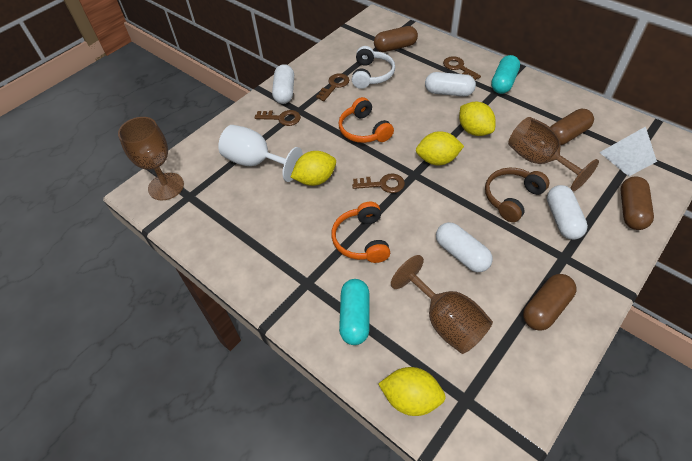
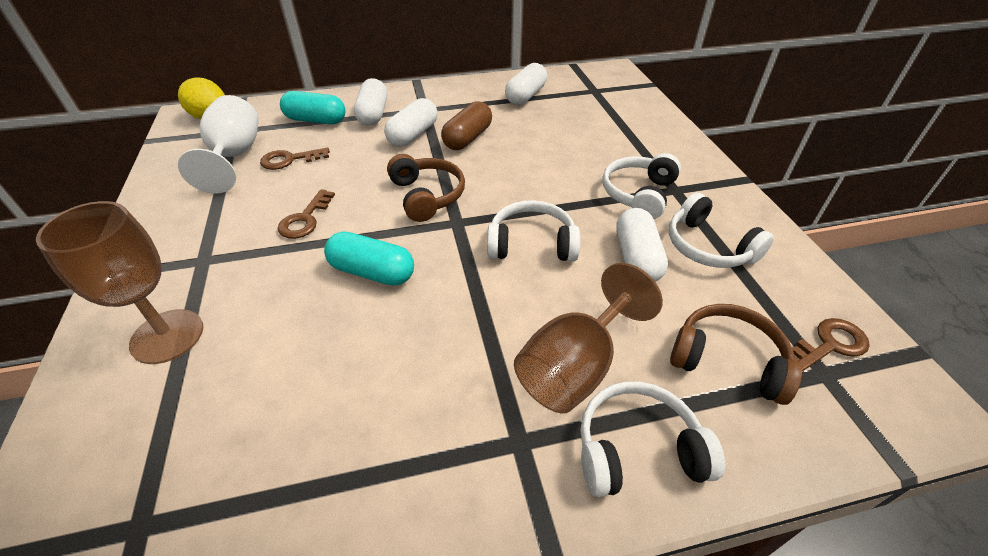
brown capsule: 4 -> 1
brown goblet: 3 -> 2
brown headphones: 1 -> 2
brown key: 4 -> 3
orange headphones: 2 -> 0
white headphones: 1 -> 4
white pyramid: 1 -> 0
yellow lemon: 4 -> 1

